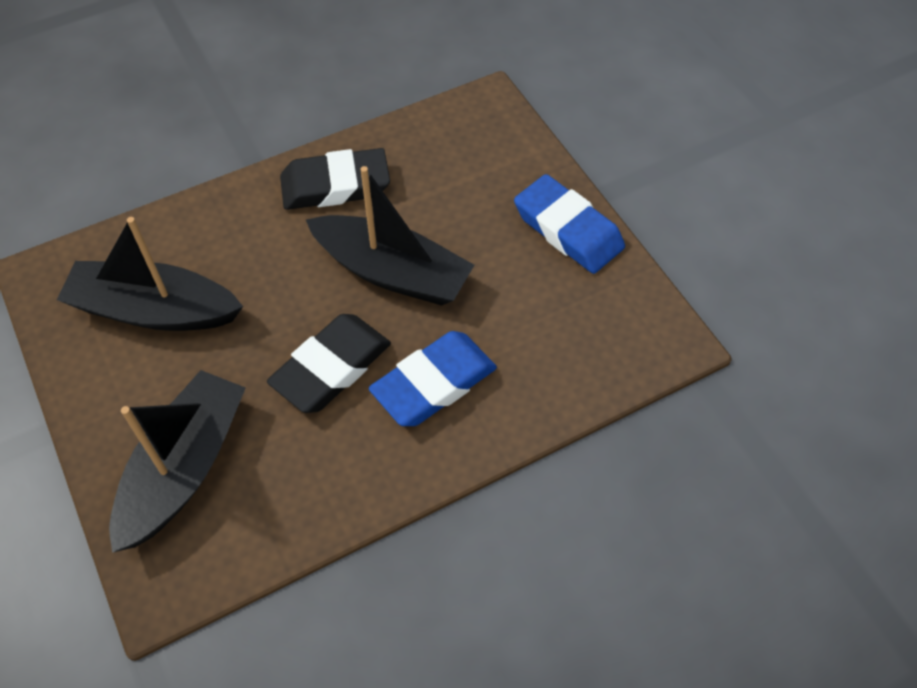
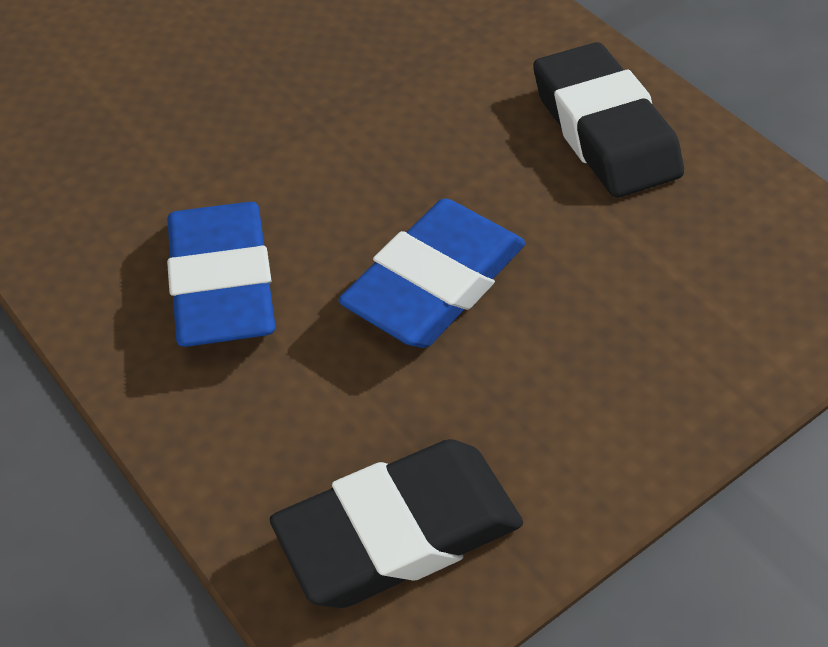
black boat: 3 -> 0

